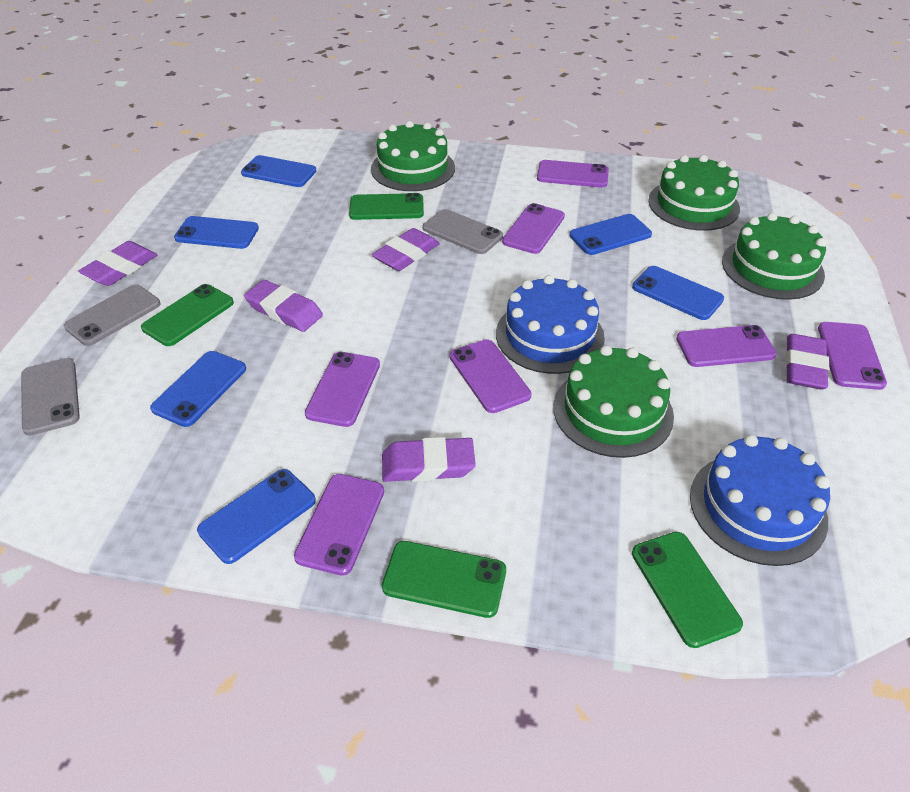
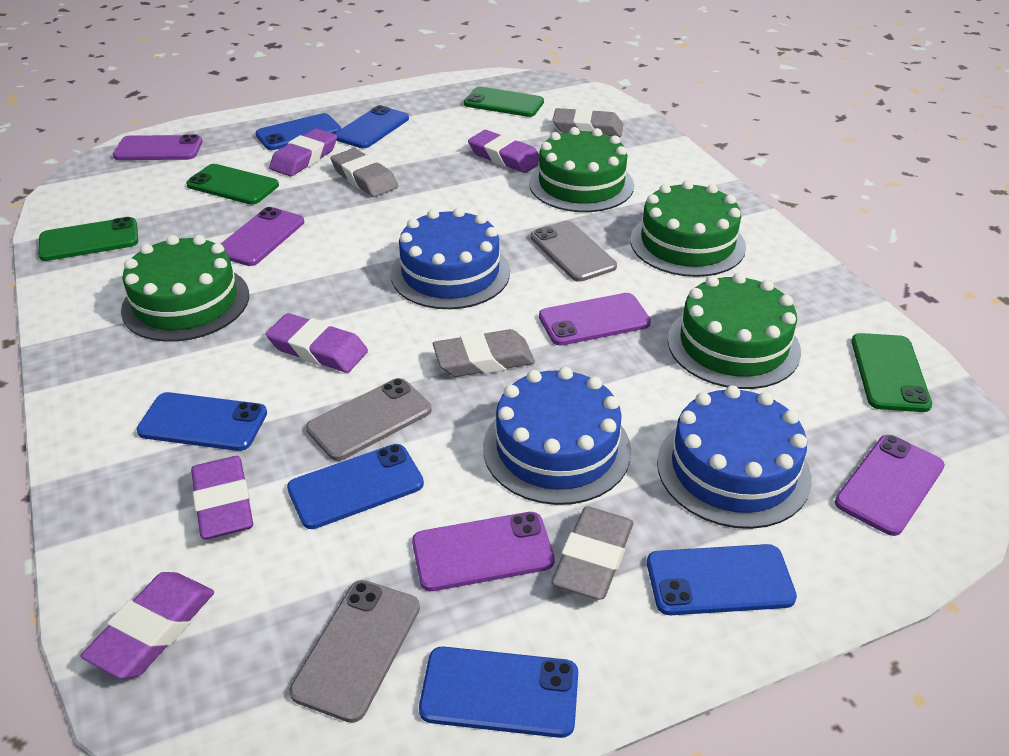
blue cake: 2 -> 3
grey eraser: 0 -> 4
purple phone: 7 -> 5

